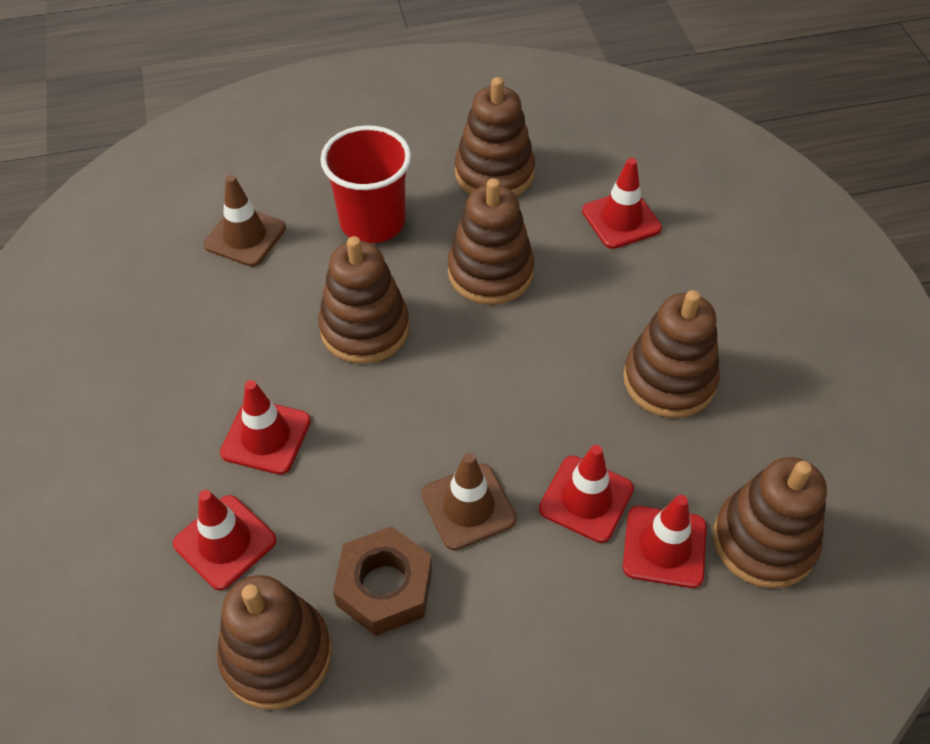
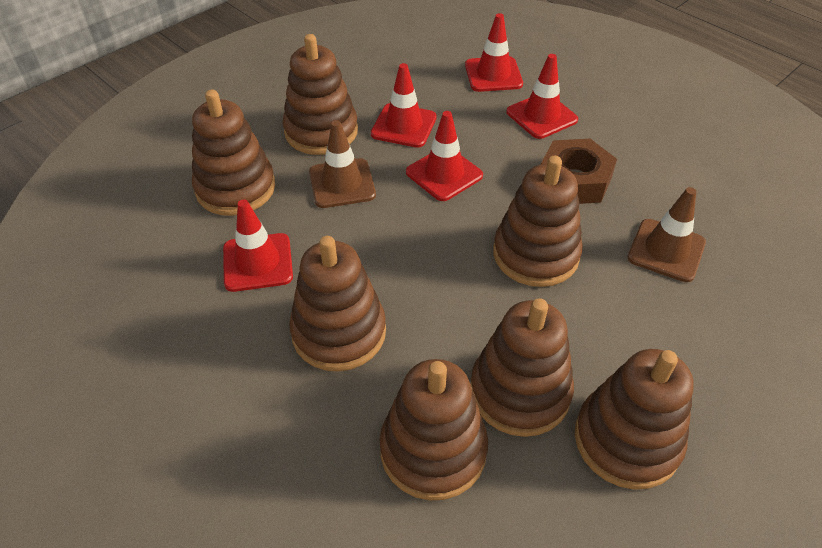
brown stacking toy: 6 -> 7
red cup: 1 -> 0

